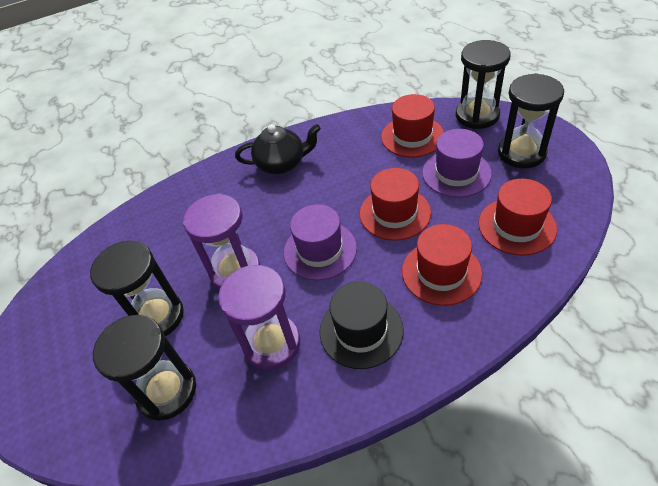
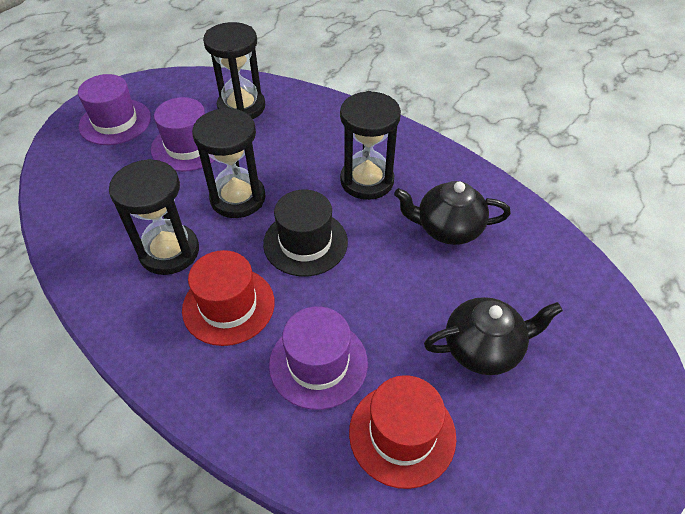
black teapot: 1 -> 2
purple hat: 2 -> 3
purple hourglass: 2 -> 0
red hat: 4 -> 2

